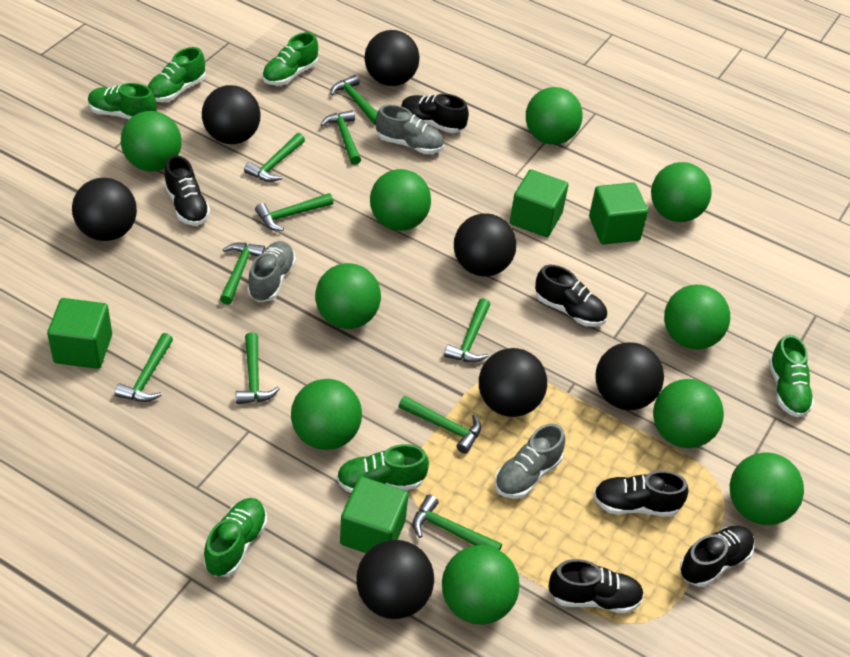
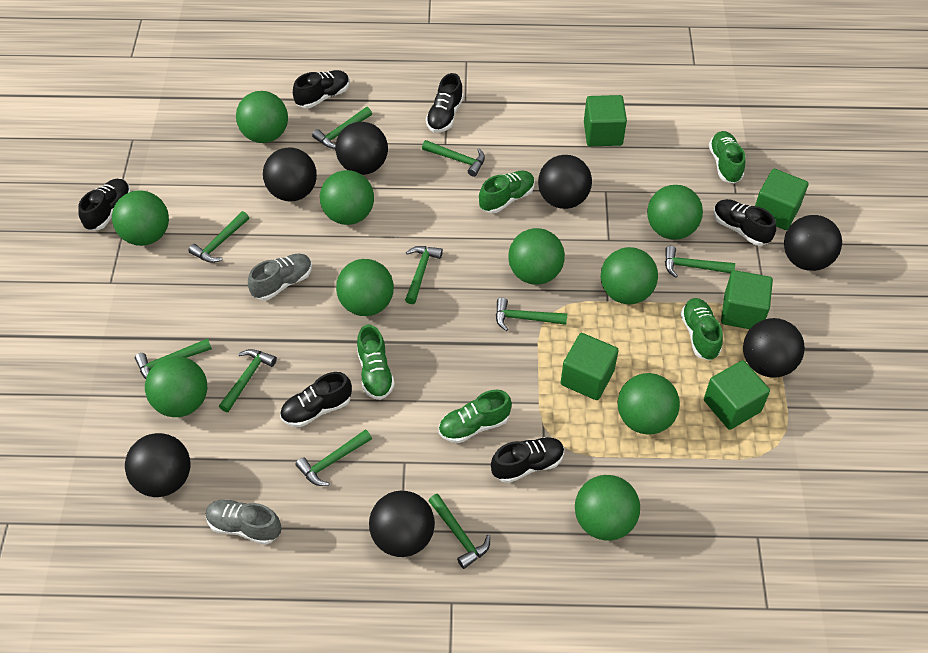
green cube: 4 -> 5
green shoe: 6 -> 5
grey shoe: 3 -> 2

